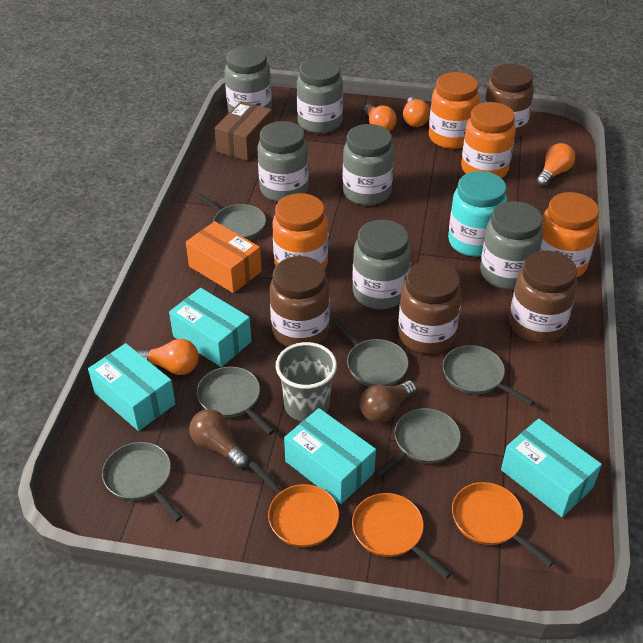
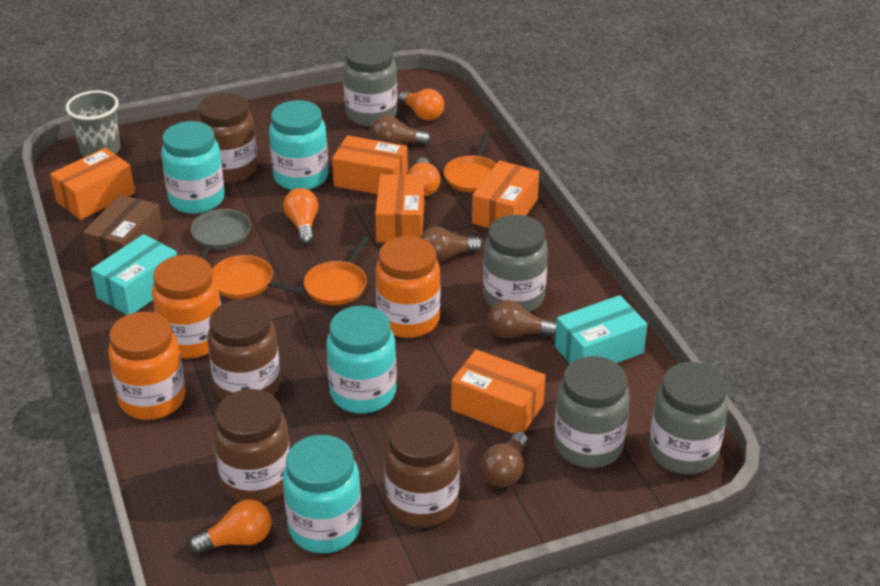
brown light bulb: 2 -> 4
grey jar: 6 -> 4
grey pan: 6 -> 1
orange box: 1 -> 5
orange jar: 4 -> 3
turquoise box: 4 -> 2
turquoise jar: 1 -> 4

